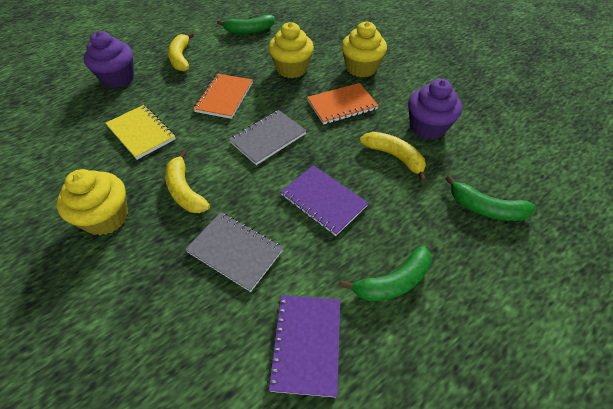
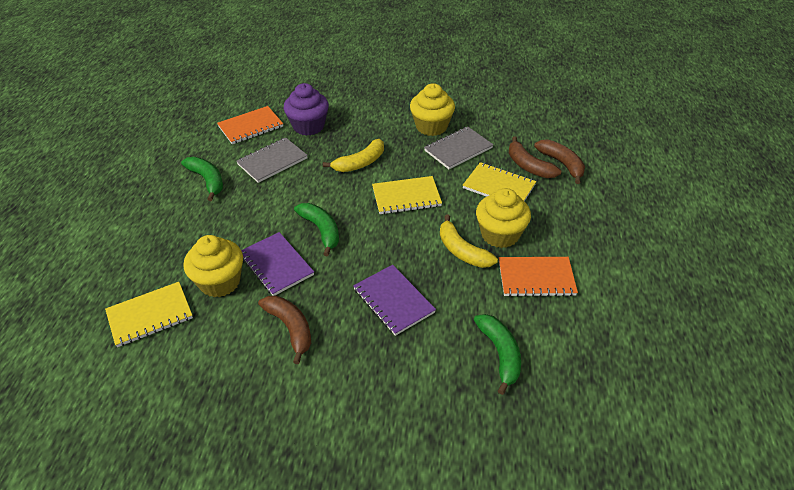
brown banana: 0 -> 3
purple cupcake: 2 -> 1
yellow banana: 3 -> 2
yellow notebook: 1 -> 3

